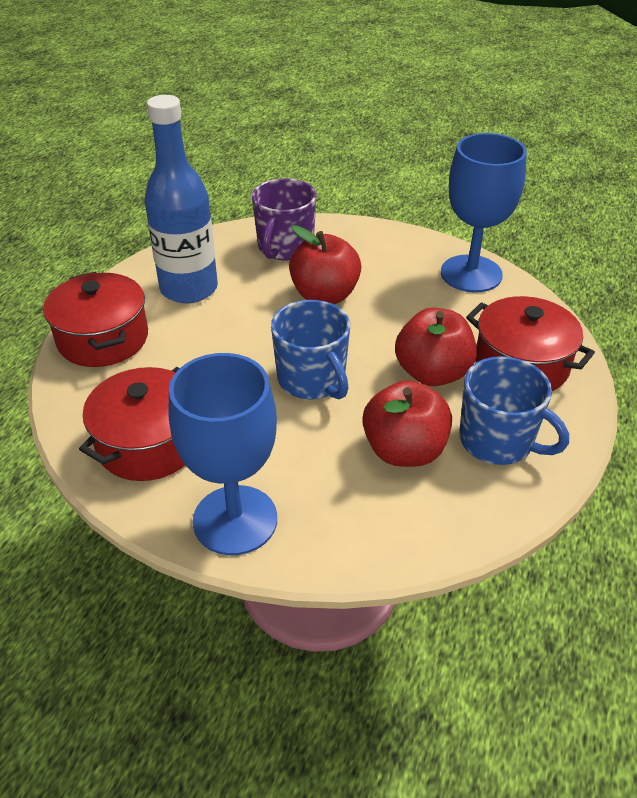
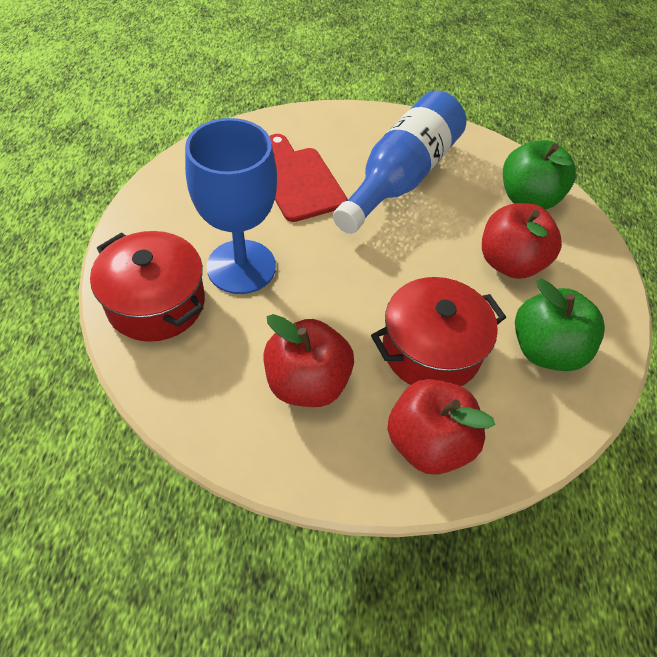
blue goblet: 2 -> 1
blue mug: 2 -> 0
green apple: 0 -> 2
purple mug: 1 -> 0
red cutting board: 0 -> 1
red pot: 3 -> 2

